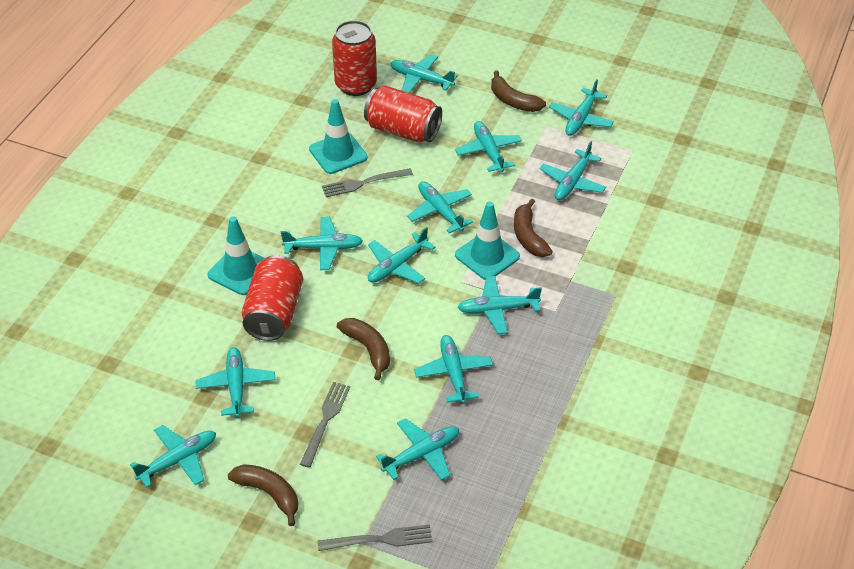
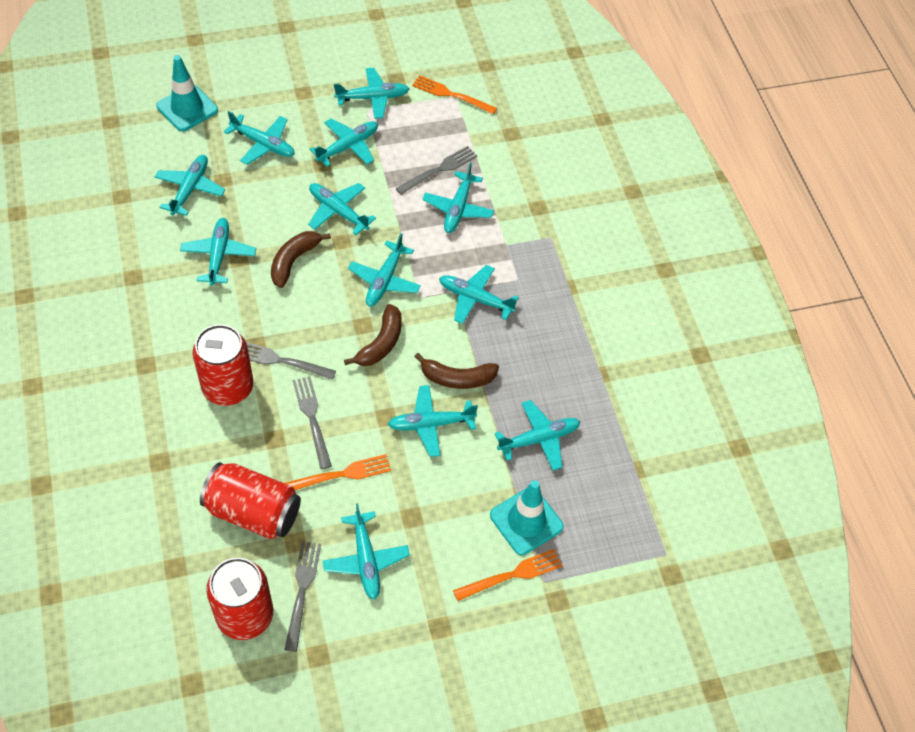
brown banana: 4 -> 3
grey fork: 3 -> 4
orange fork: 0 -> 3
turquoise traffic cone: 3 -> 2

